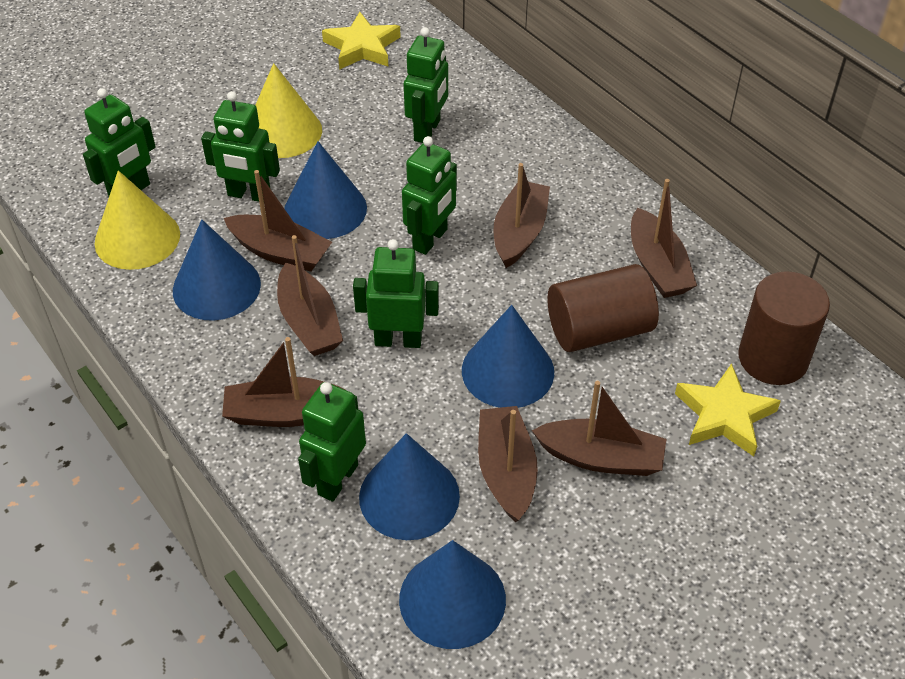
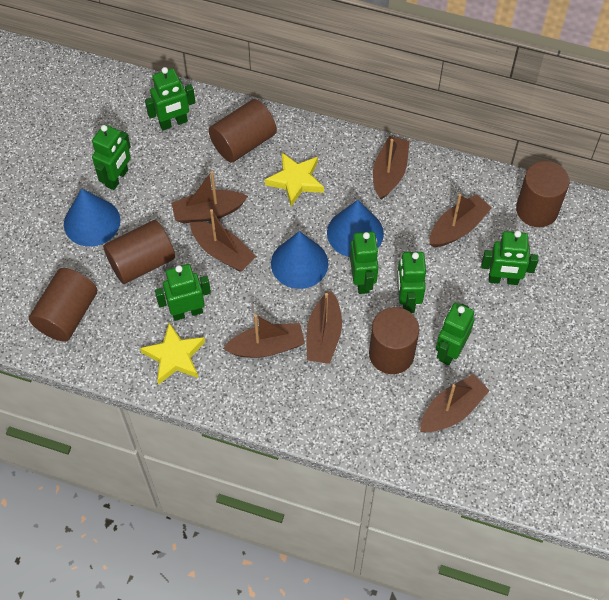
blue cone: 5 -> 3
brown cylinder: 2 -> 5
green robot: 6 -> 7
yellow cone: 2 -> 0

